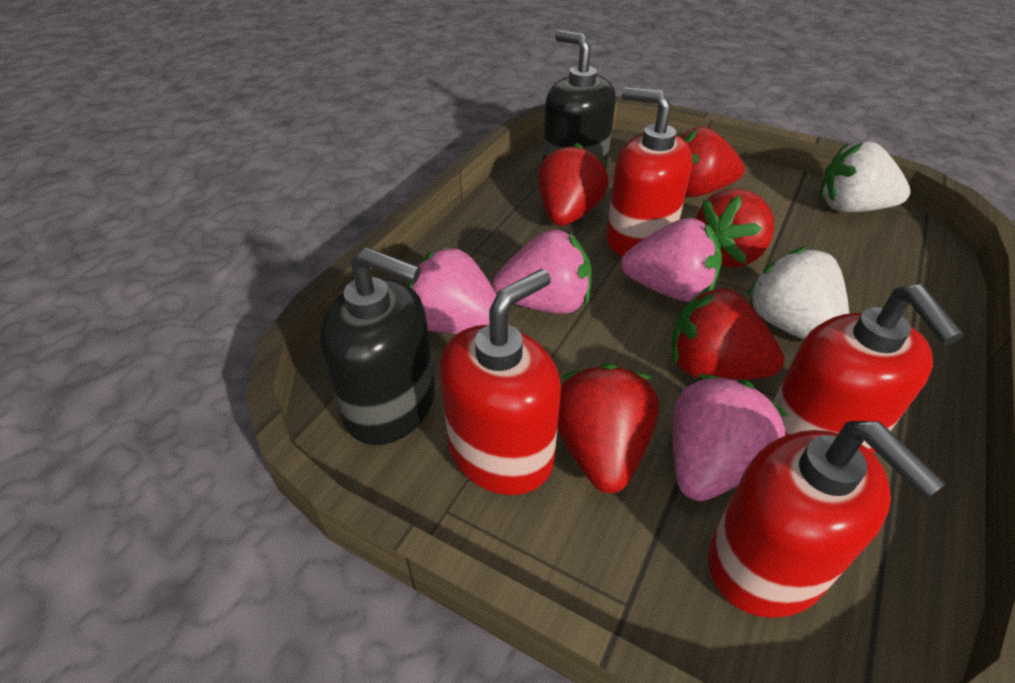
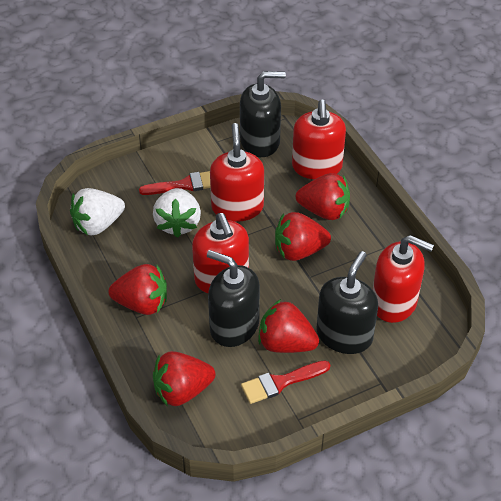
black soap dispenser: 2 -> 3
pink strawberry: 4 -> 0
red brush: 0 -> 2

